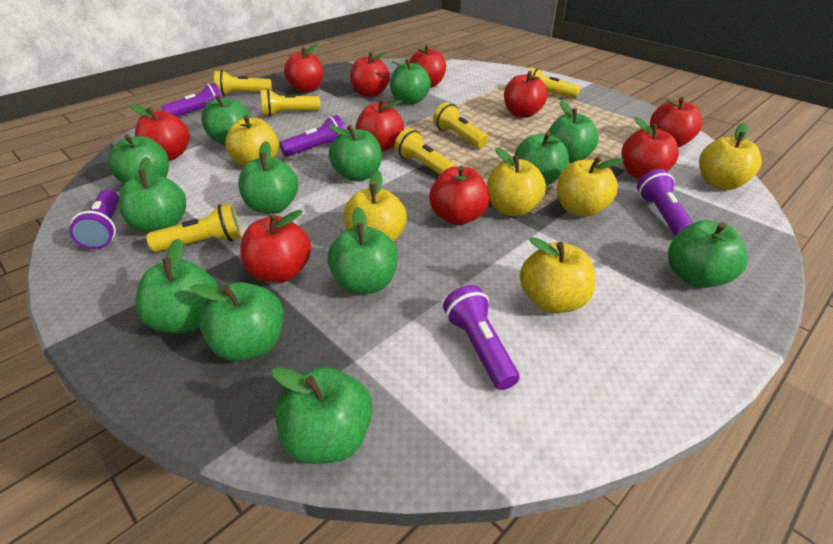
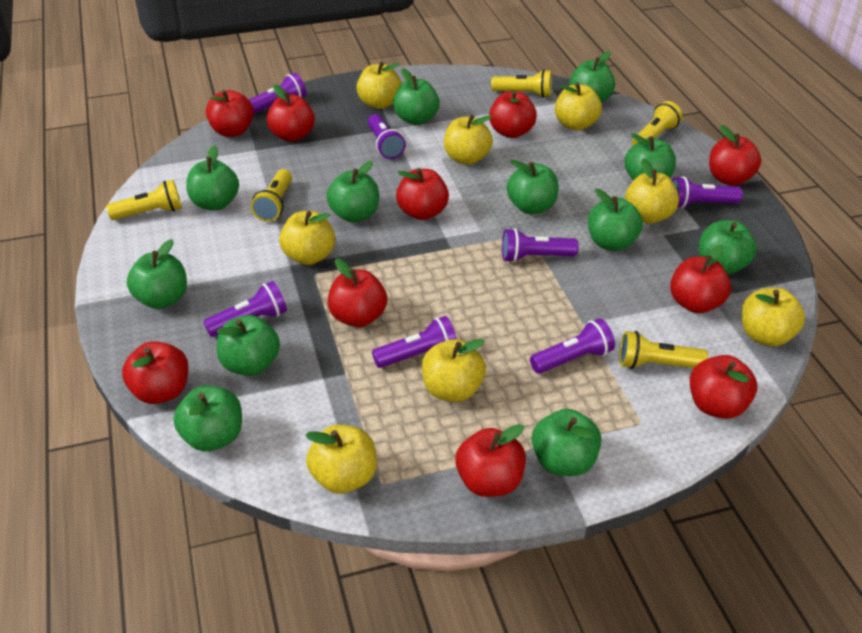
green apple: 13 -> 12
purple flashlight: 5 -> 7
yellow apple: 6 -> 8
yellow flashlight: 6 -> 5

